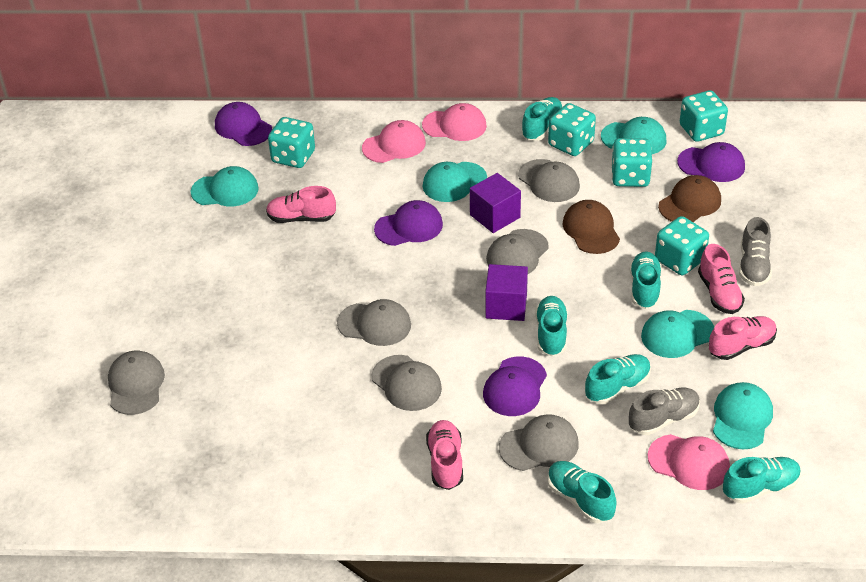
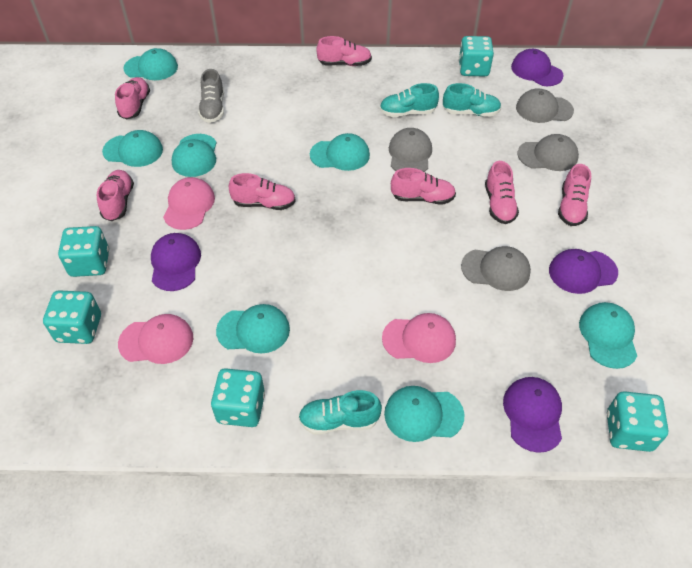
brown cap: 2 -> 0
grey cap: 6 -> 4
grey shoe: 2 -> 1
pink shoe: 4 -> 7
purple cube: 2 -> 0
turquoise cap: 5 -> 7
turquoise shoe: 6 -> 3

